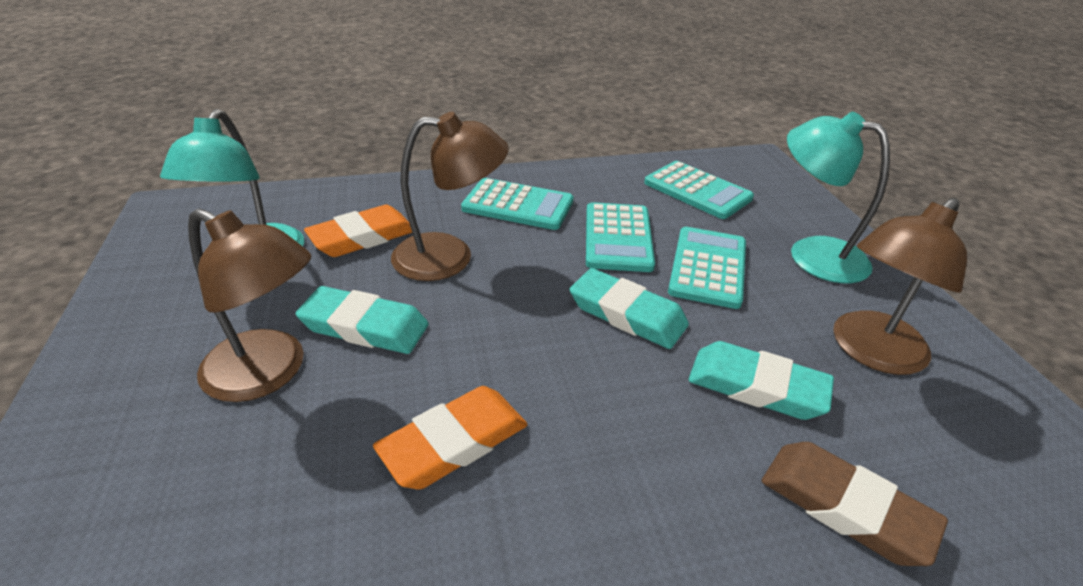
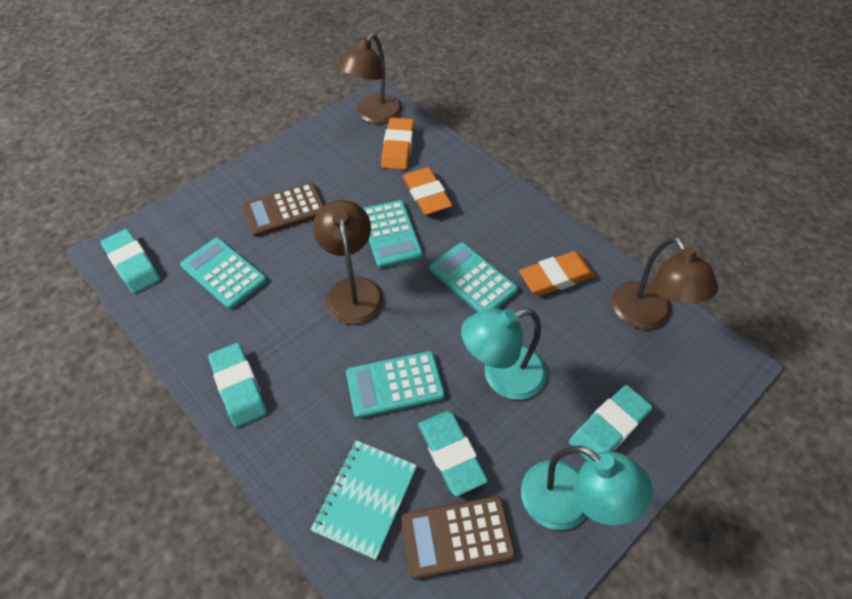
brown calculator: 0 -> 2
brown eraser: 1 -> 0
orange eraser: 2 -> 3
turquoise eraser: 3 -> 4
turquoise notebook: 0 -> 1

